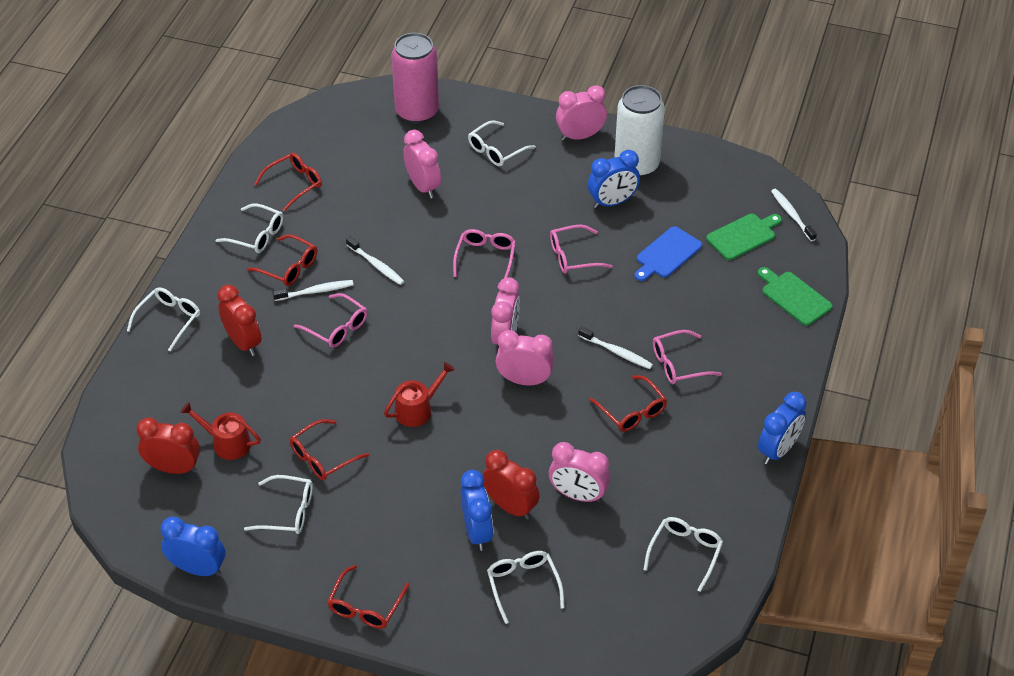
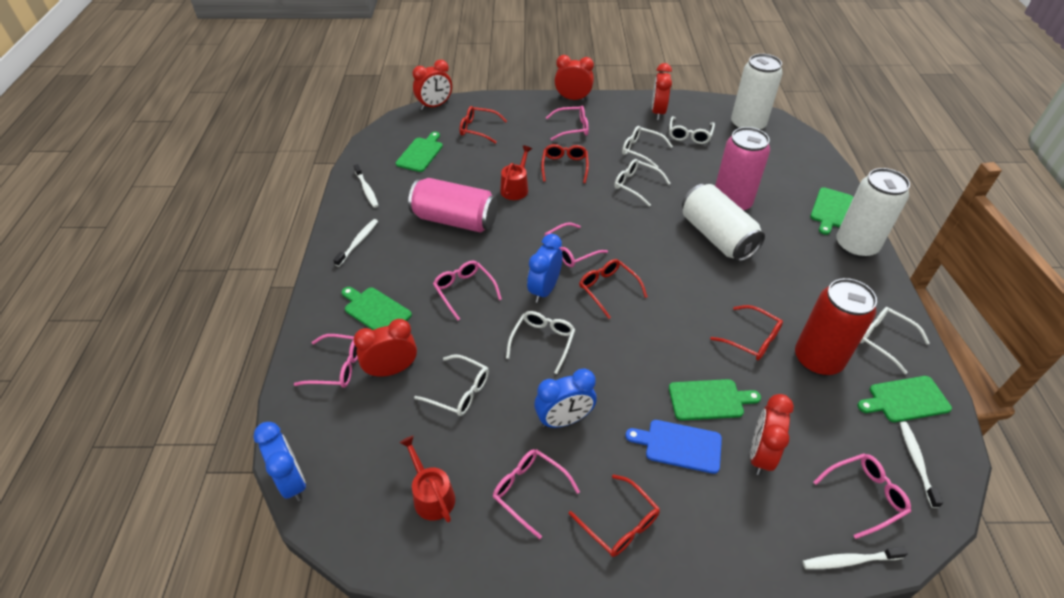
blue clock: 4 -> 3
green cutting board: 2 -> 5
pink can: 1 -> 2
pink clock: 5 -> 0
pink glasses: 4 -> 6
red can: 0 -> 1
red clock: 3 -> 5
white can: 1 -> 3

